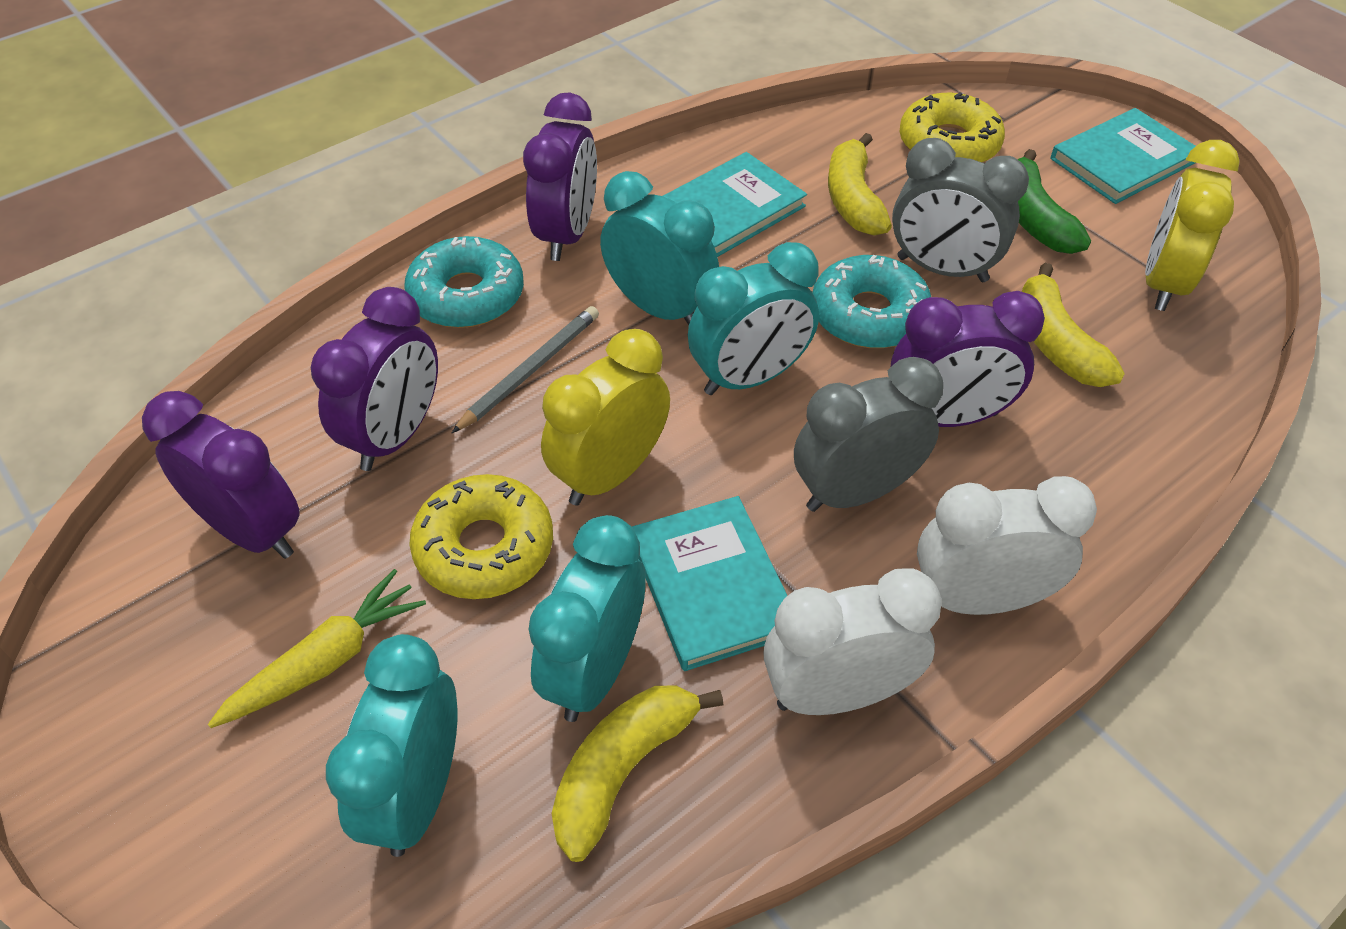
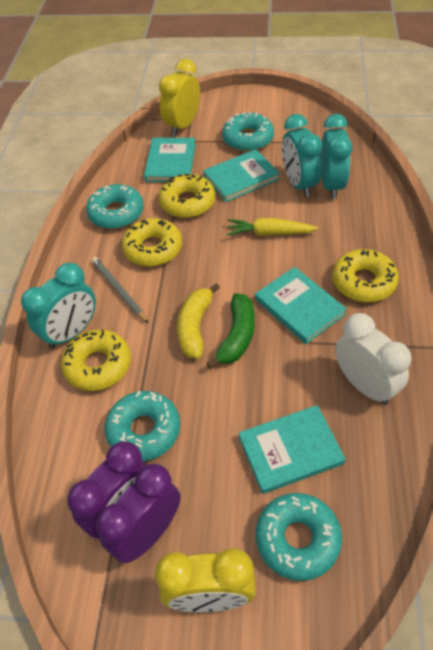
grey clock: 2 -> 0
purple clock: 4 -> 2
turquoise book: 3 -> 4
turquoise clock: 4 -> 3
turquoise donut: 2 -> 4
white clock: 2 -> 1
yellow banana: 3 -> 1
yellow donut: 2 -> 4

